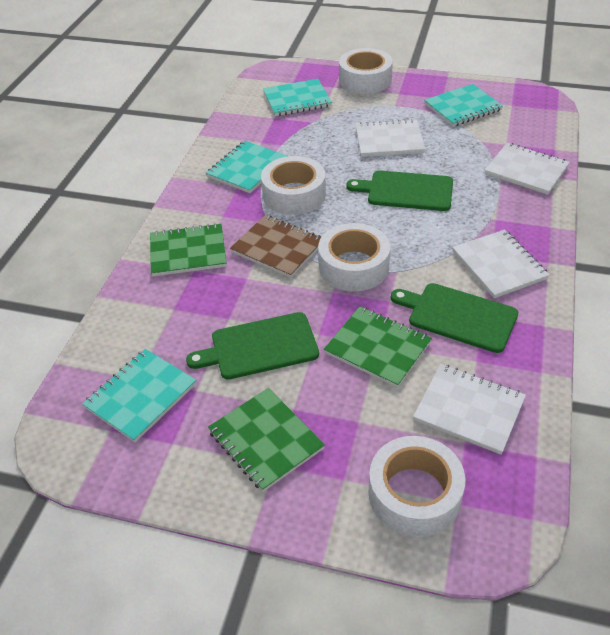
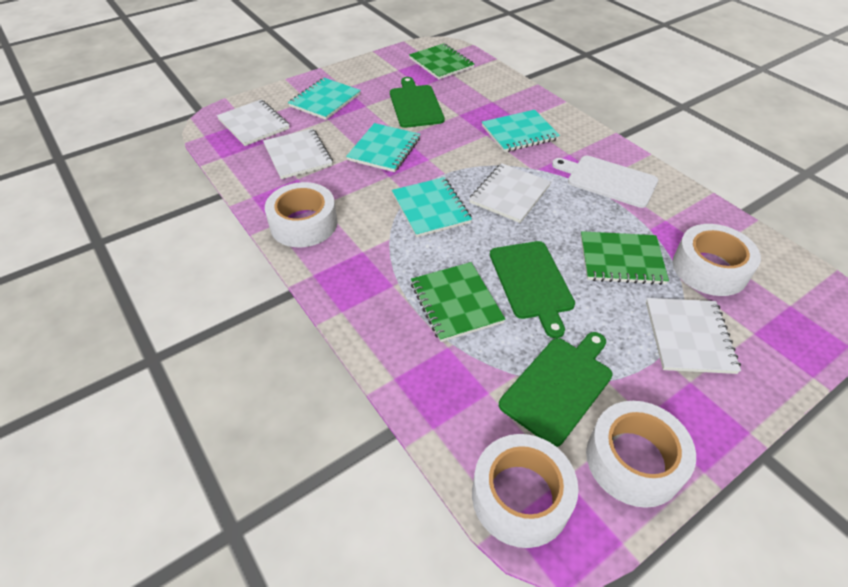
brown notebook: 1 -> 0
white cutting board: 0 -> 1

